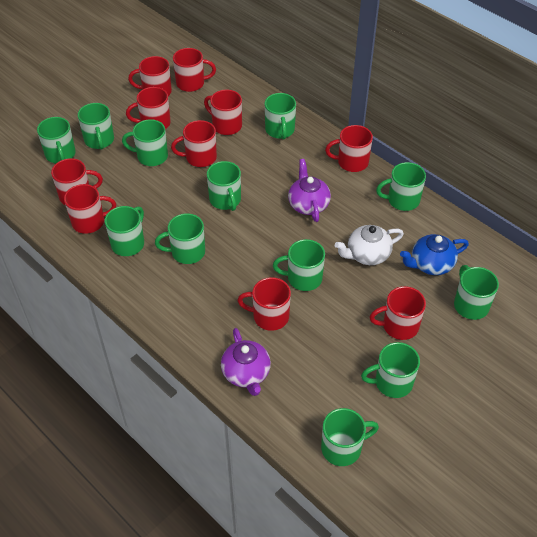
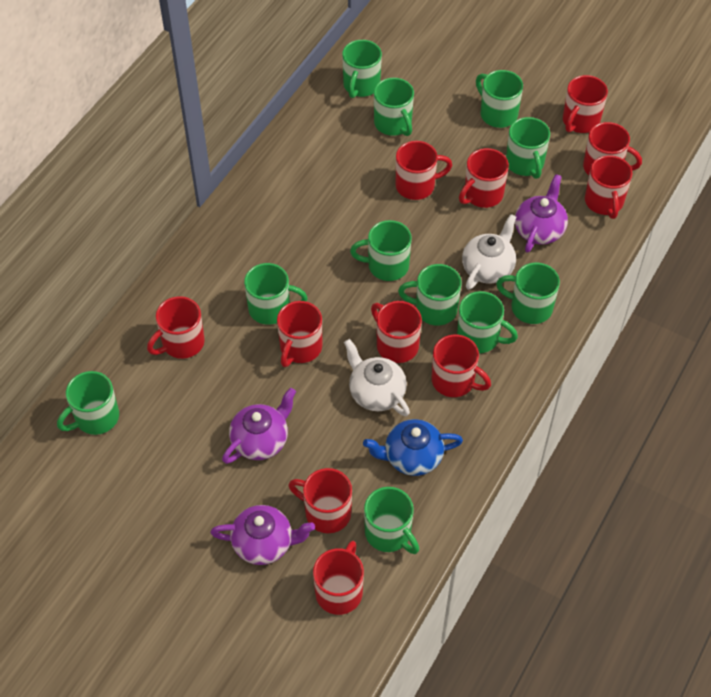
green mug: 12 -> 11
purple teapot: 2 -> 3
red mug: 10 -> 11
white teapot: 1 -> 2

